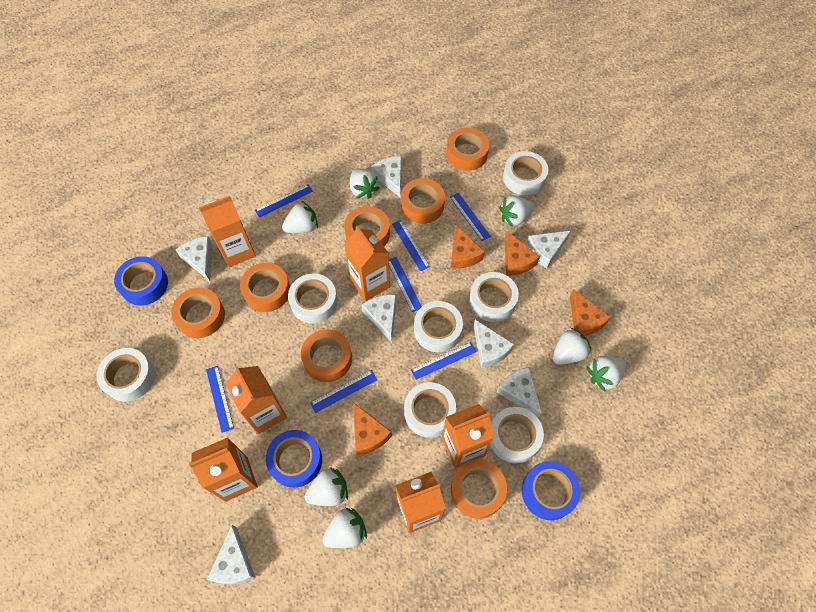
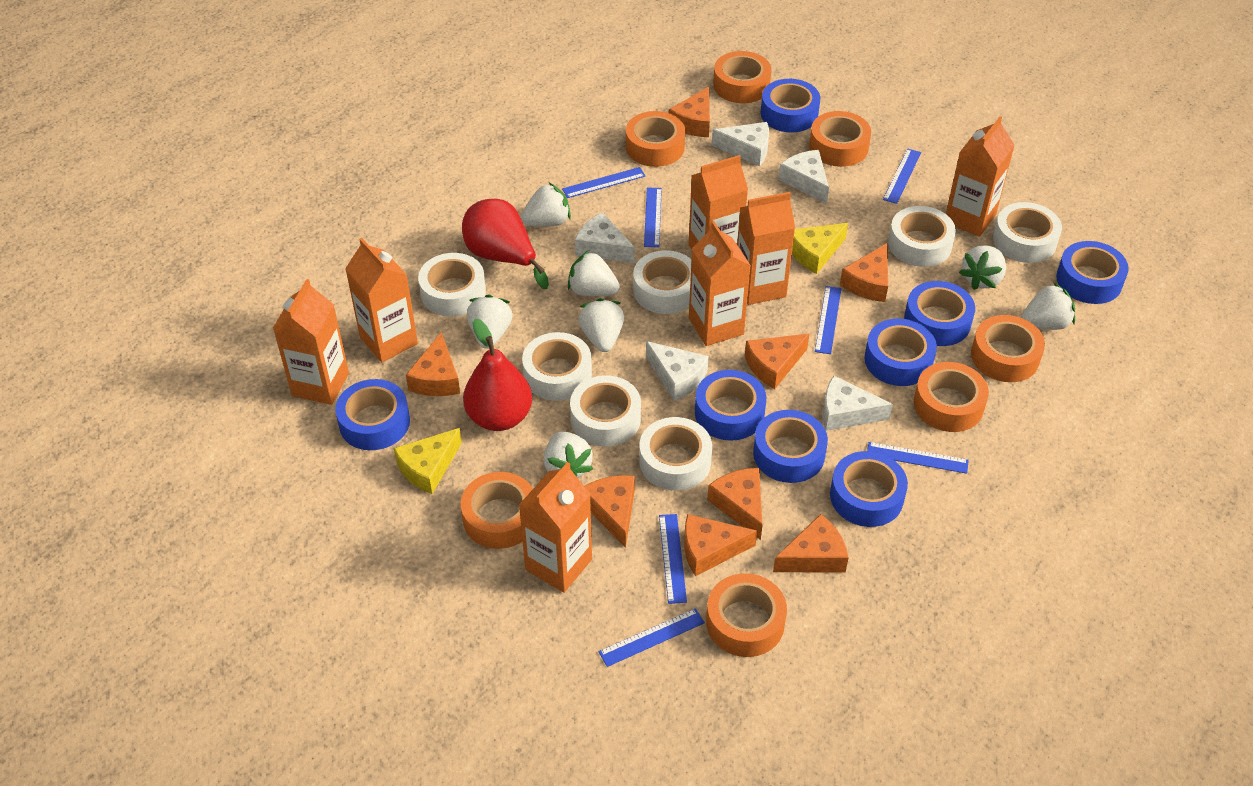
blue tape: 3 -> 8
orange carton: 6 -> 7
orange cheese: 4 -> 8
red pear: 0 -> 2
white cheese: 7 -> 5
yellow cheese: 0 -> 2

